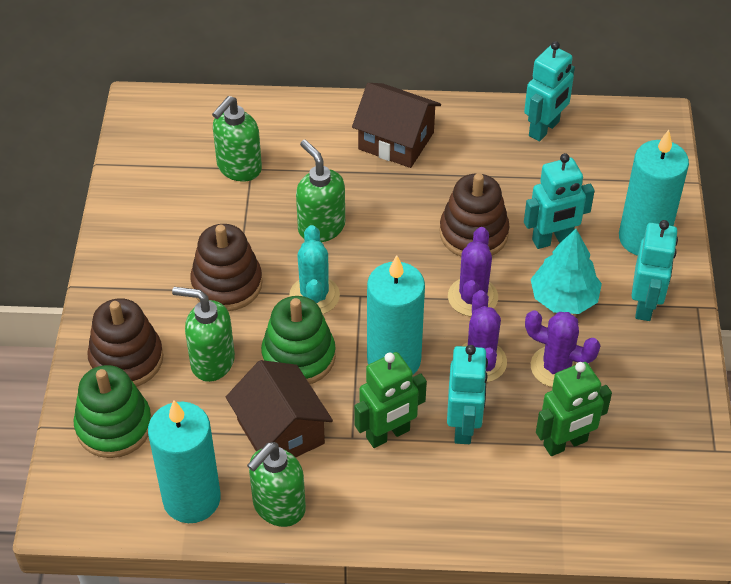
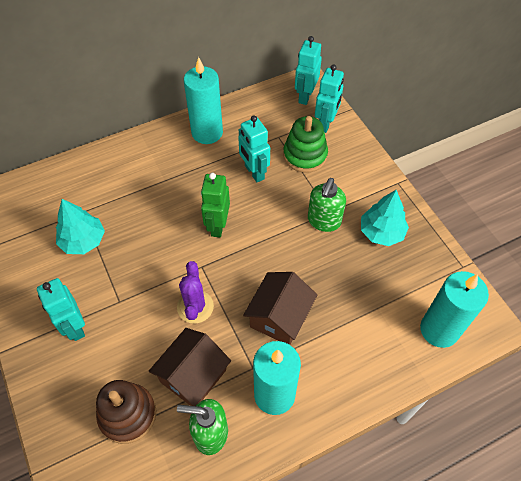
brown stacking toy: 3 -> 1
green robot: 2 -> 1
green soap dispenser: 4 -> 2
green stacking toy: 2 -> 1
purple cactus: 3 -> 1
turquoise cactus: 1 -> 0
turquoise tree: 1 -> 2

